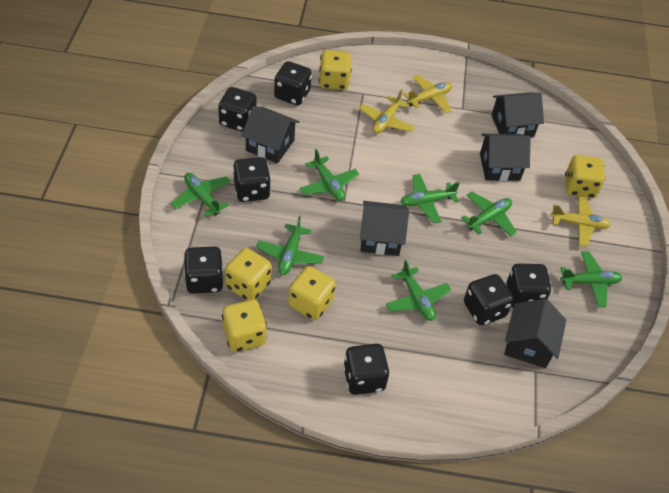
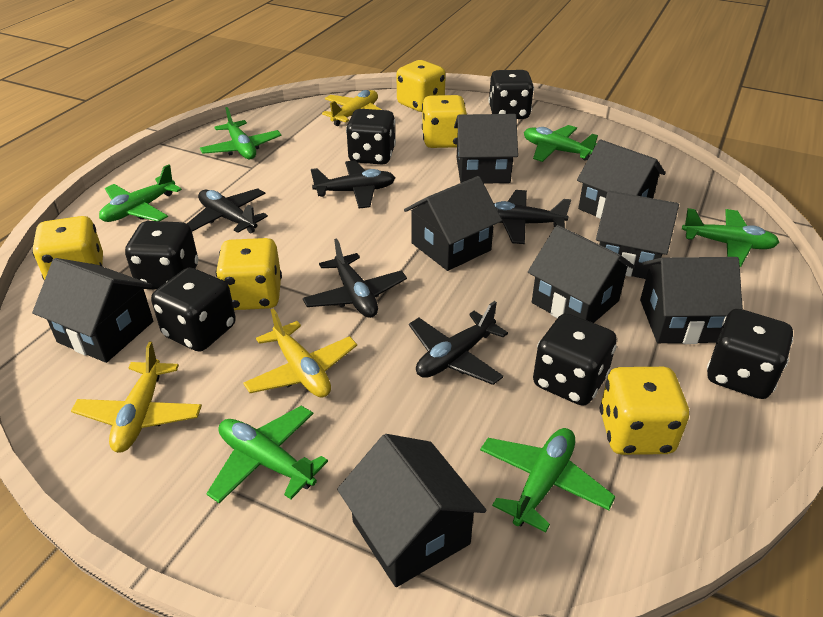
black dice: 7 -> 6
black house: 5 -> 8
black plane: 0 -> 5
green plane: 7 -> 6

